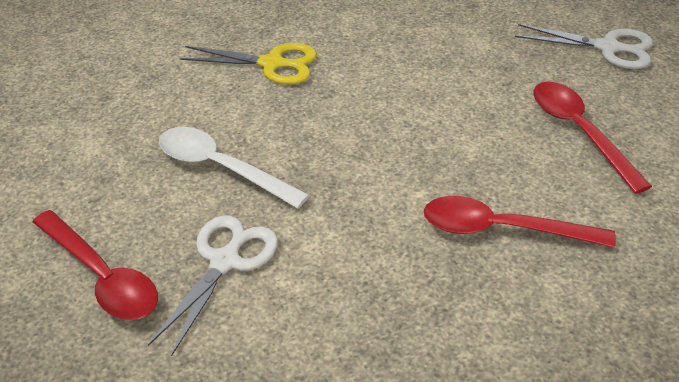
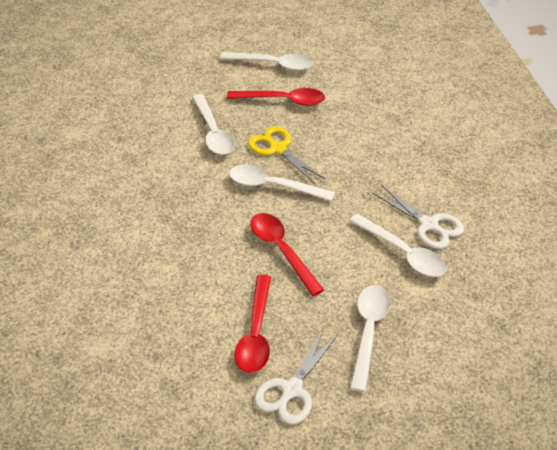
white spoon: 1 -> 5

